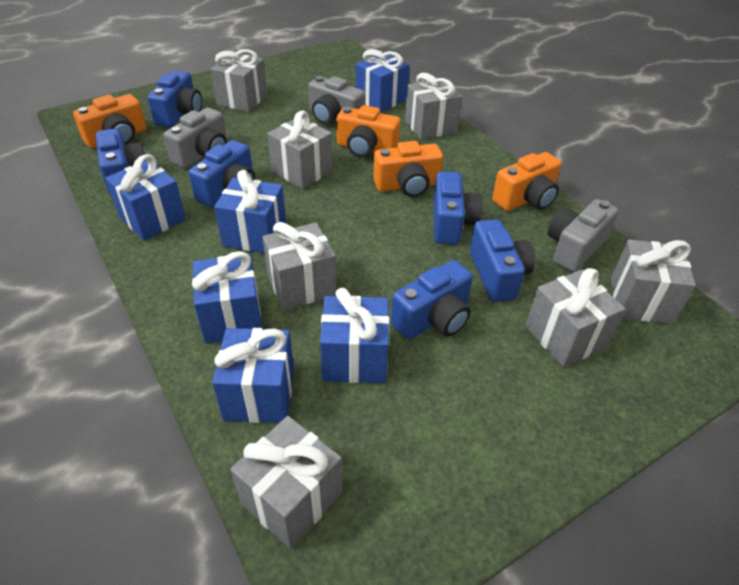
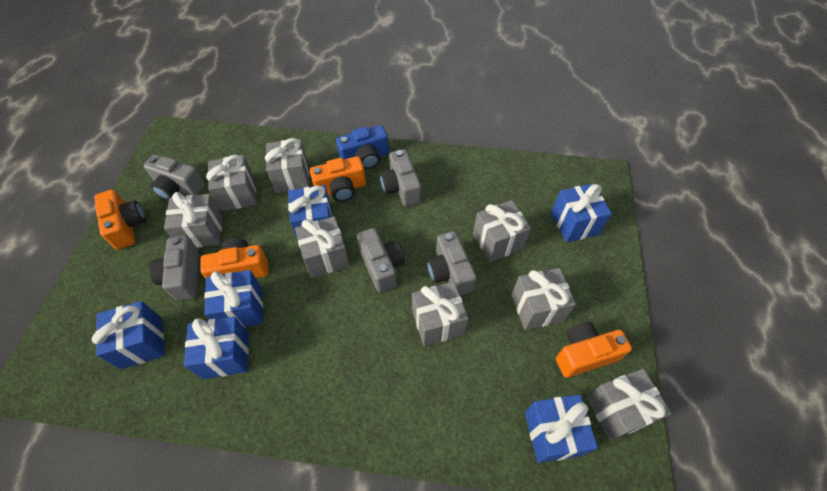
blue camera: 6 -> 1
grey camera: 3 -> 5
grey gift: 7 -> 8

